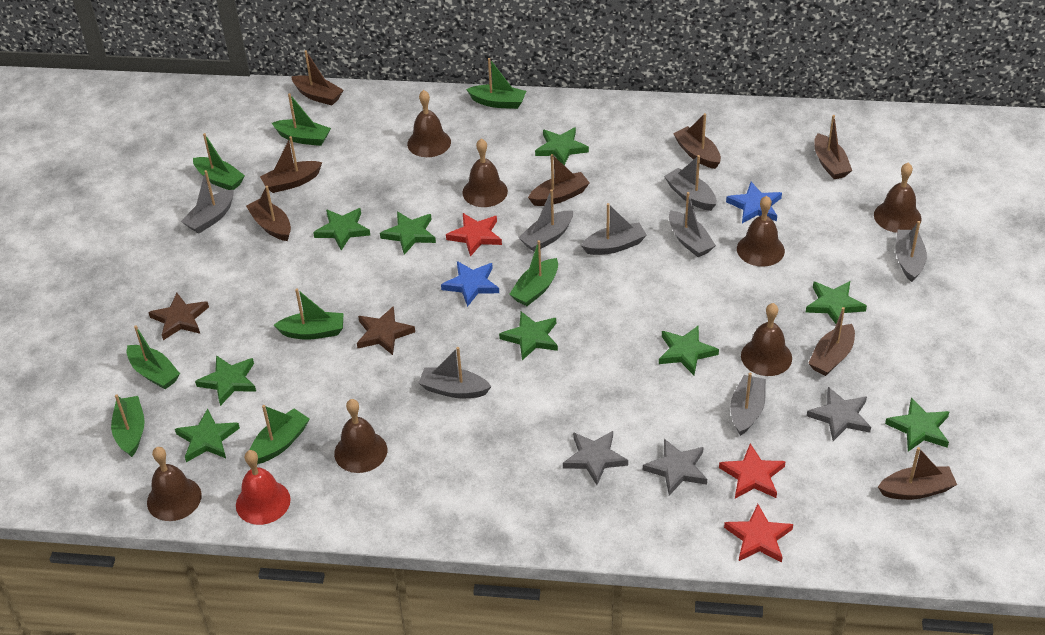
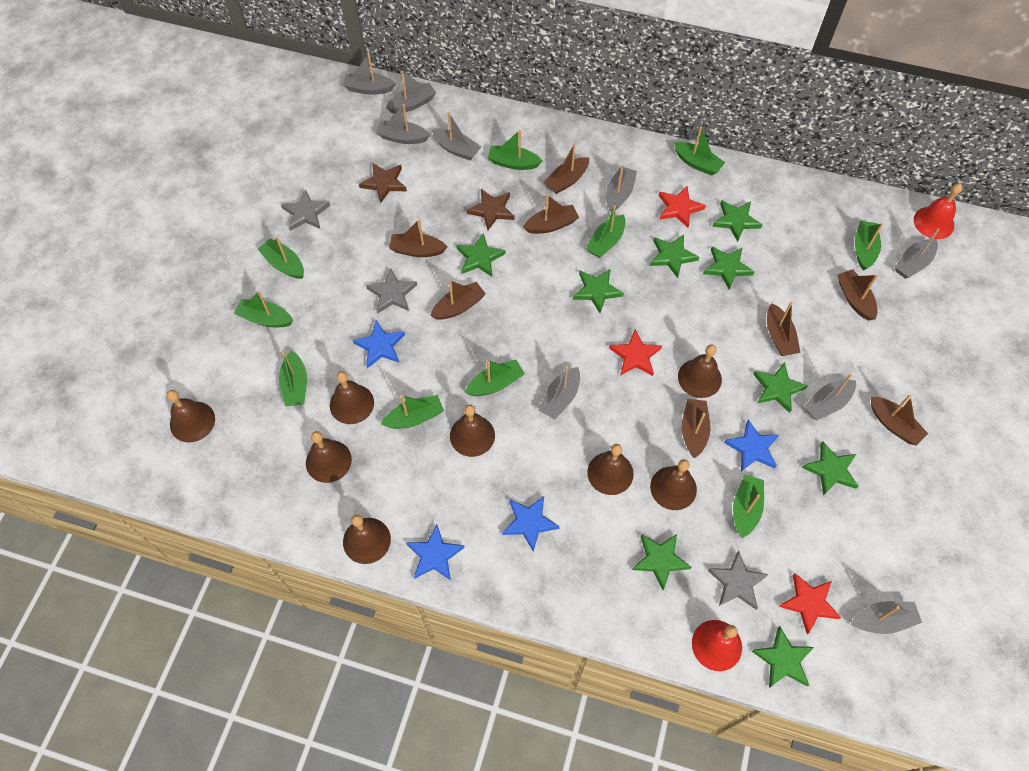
blue star: 2 -> 4
brown bell: 7 -> 8
green boat: 8 -> 10
grey boat: 8 -> 9
red bell: 1 -> 2

